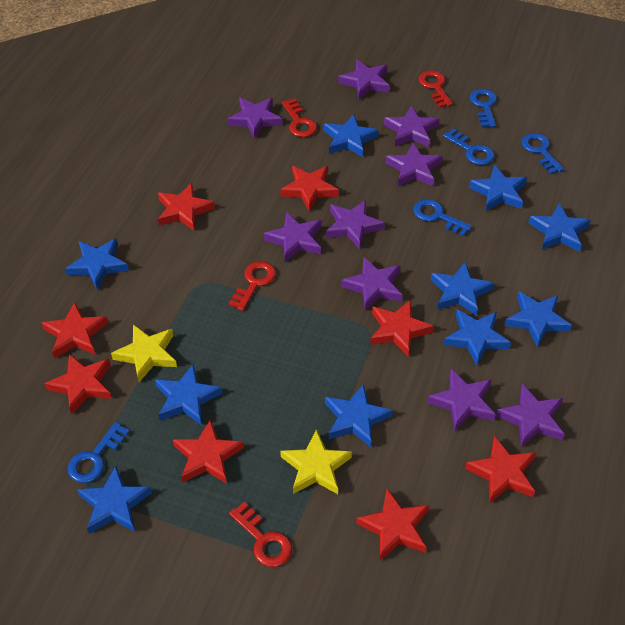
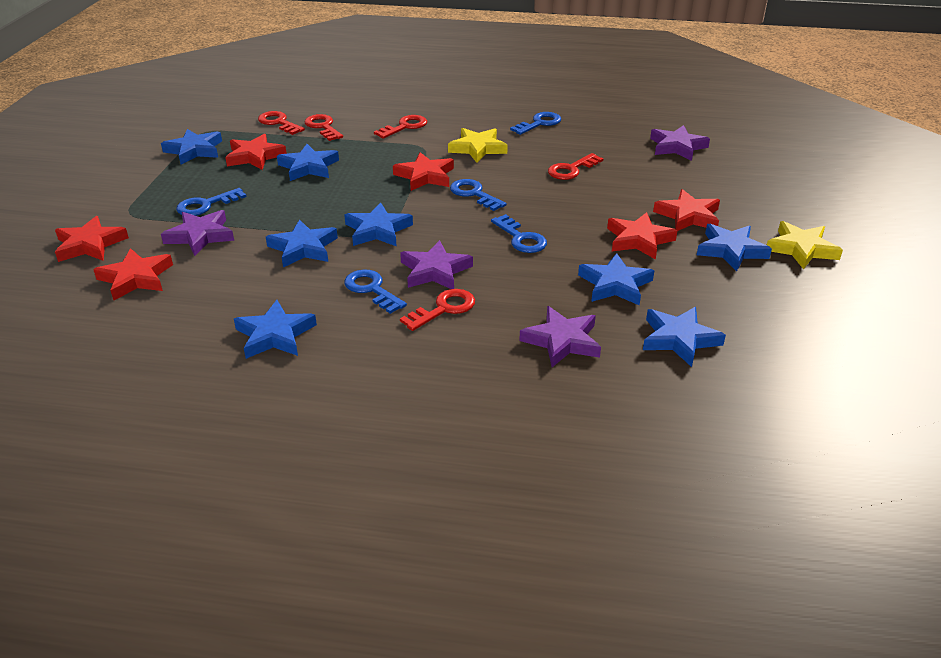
blue star: 10 -> 8
purple star: 9 -> 4
red key: 4 -> 5
red star: 8 -> 6

